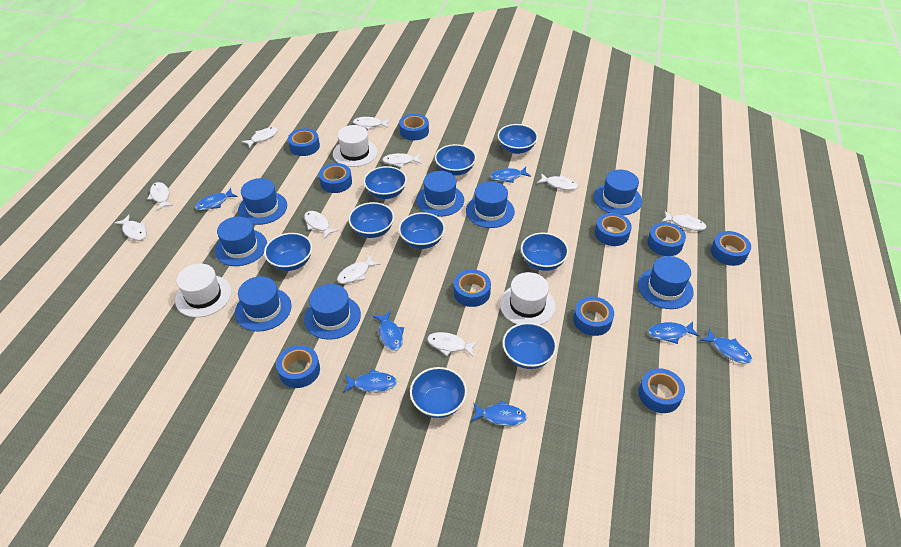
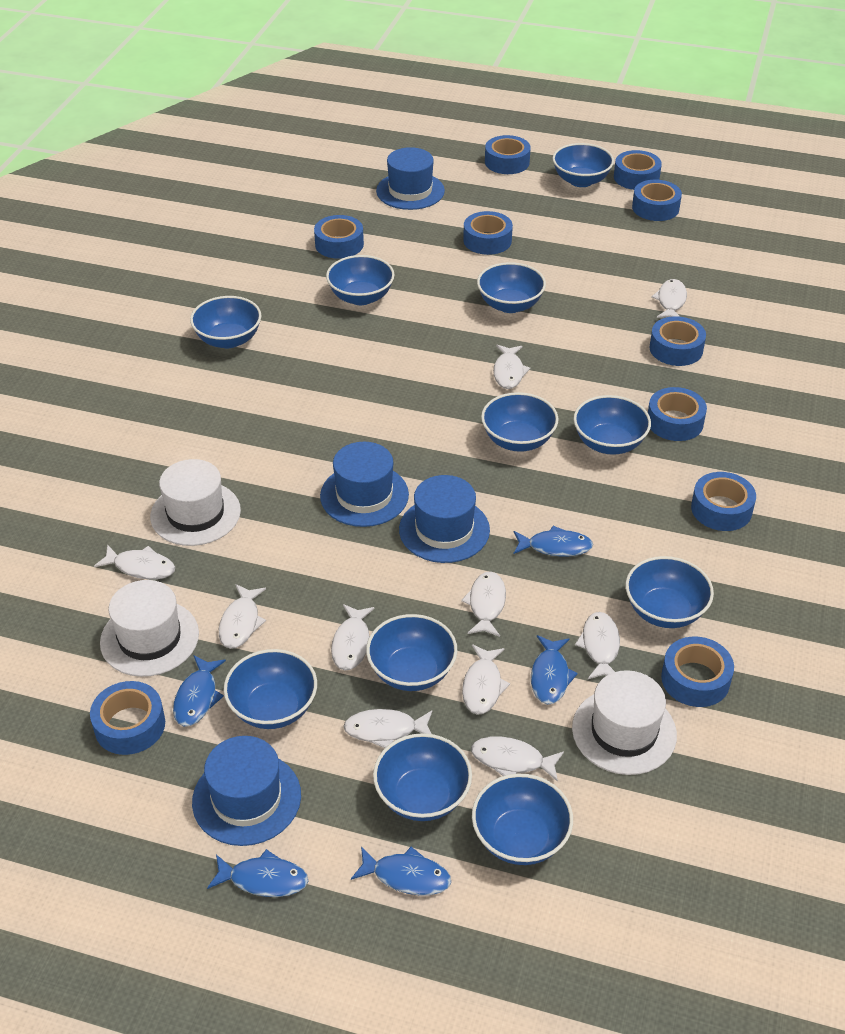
blue bowl: 9 -> 11
blue fish: 7 -> 5
blue hat: 8 -> 4

